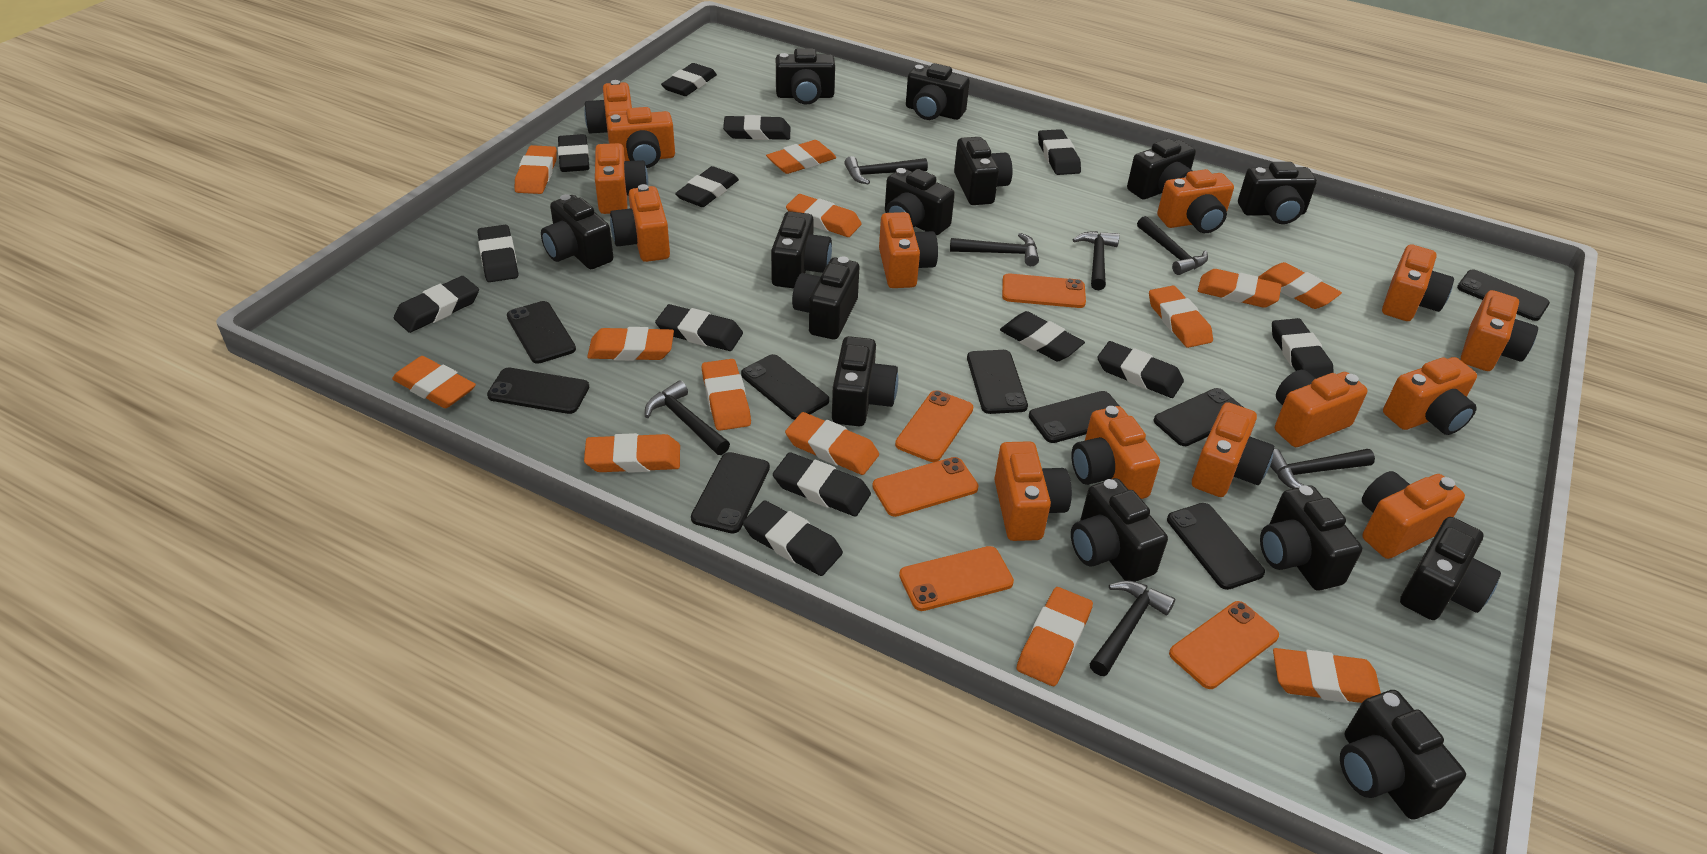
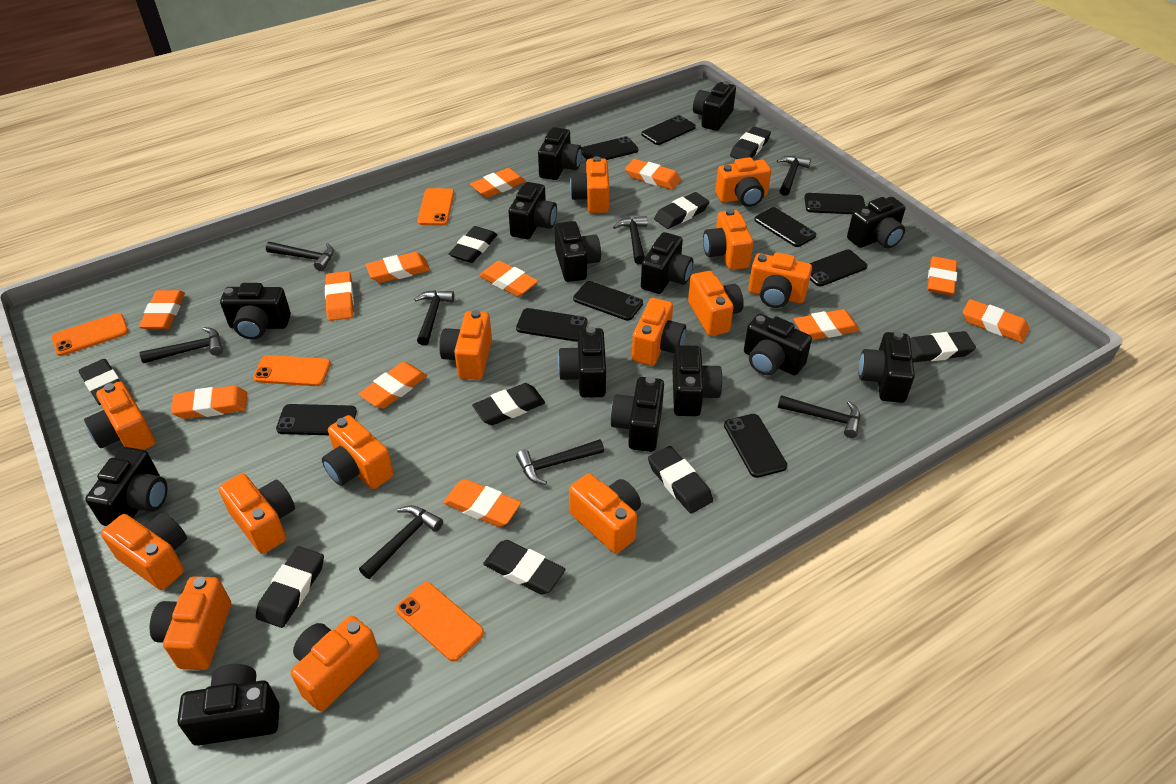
black eraser: 13 -> 9
black hammer: 7 -> 8
orange eraser: 13 -> 12
orange phone: 5 -> 4

